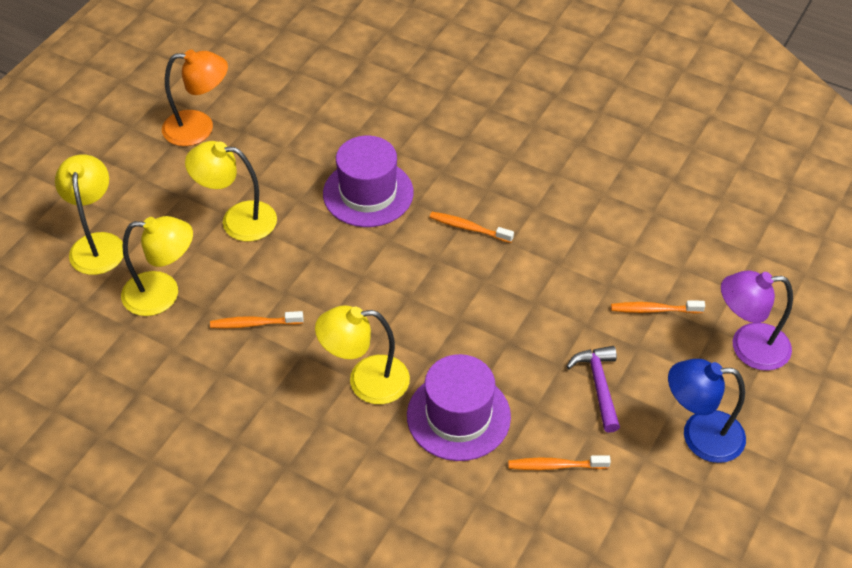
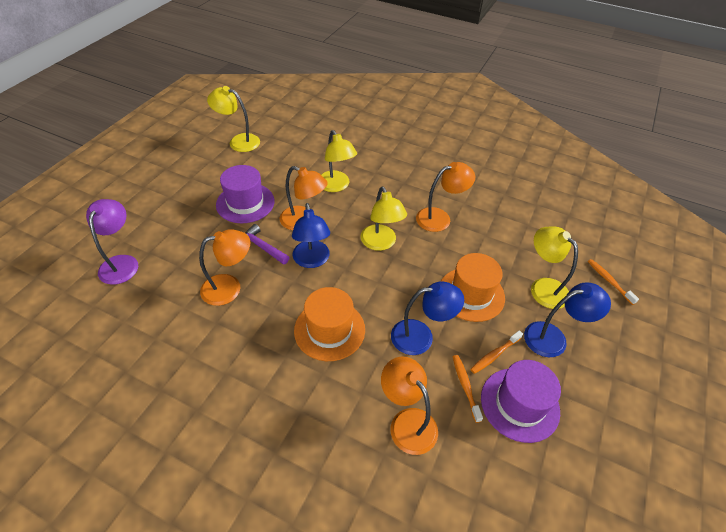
blue lamp: 1 -> 3
orange hat: 0 -> 2
orange lamp: 1 -> 4
orange toothbrush: 4 -> 3

